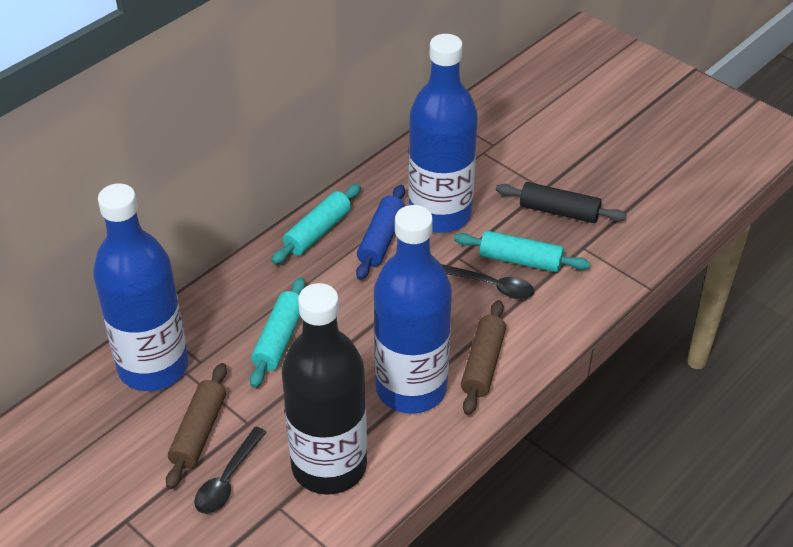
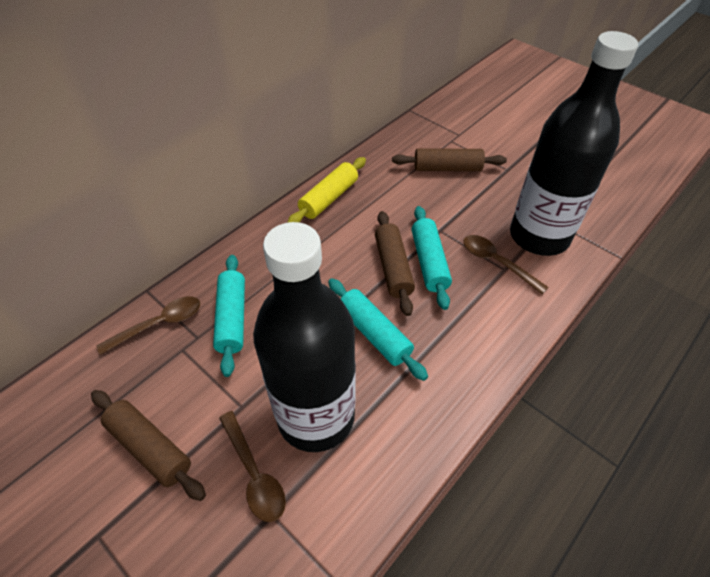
black bottle: 1 -> 2
black rolling pin: 1 -> 0
black spoon: 2 -> 0
blue bottle: 3 -> 0
blue rolling pin: 1 -> 0
brown rolling pin: 2 -> 3
brown spoon: 0 -> 3
yellow rolling pin: 0 -> 1

